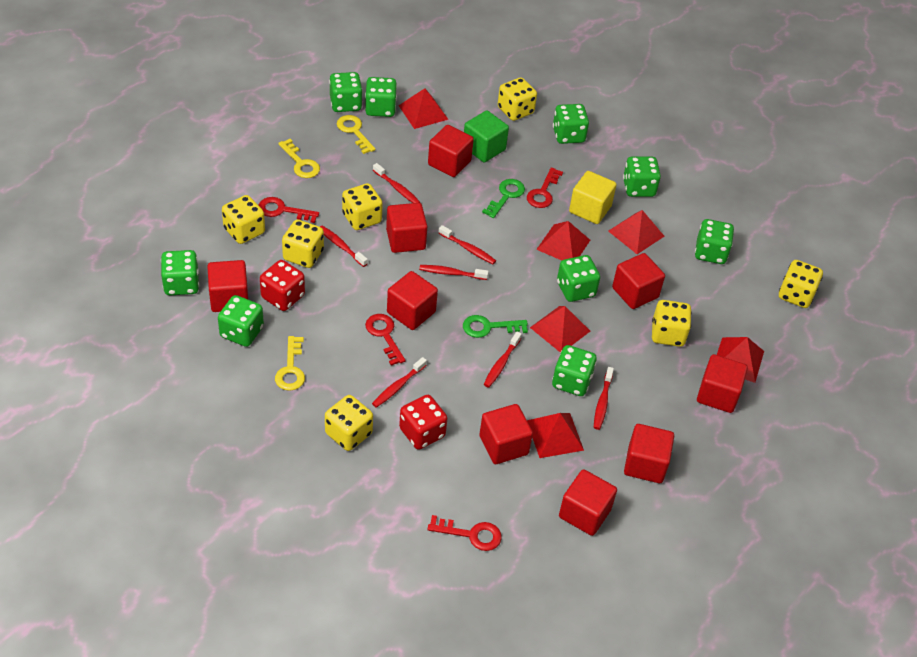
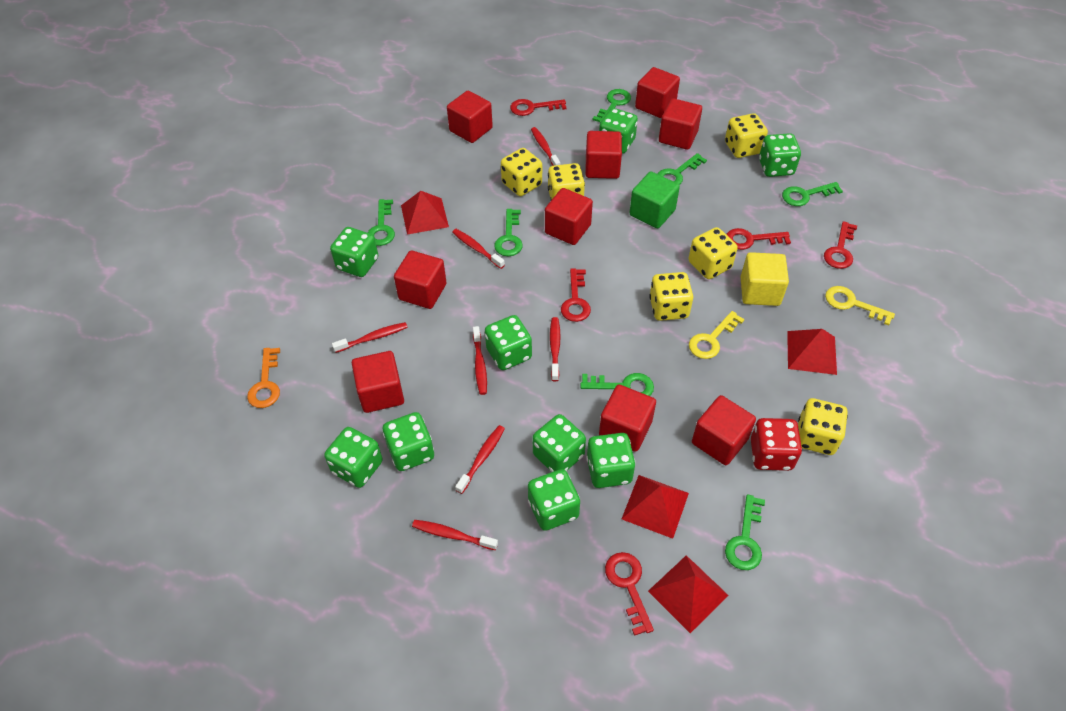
green key: 2 -> 7
orange key: 0 -> 1
red dice: 2 -> 1
red key: 4 -> 5
red pyramid: 6 -> 4
yellow dice: 7 -> 6
yellow key: 3 -> 2

